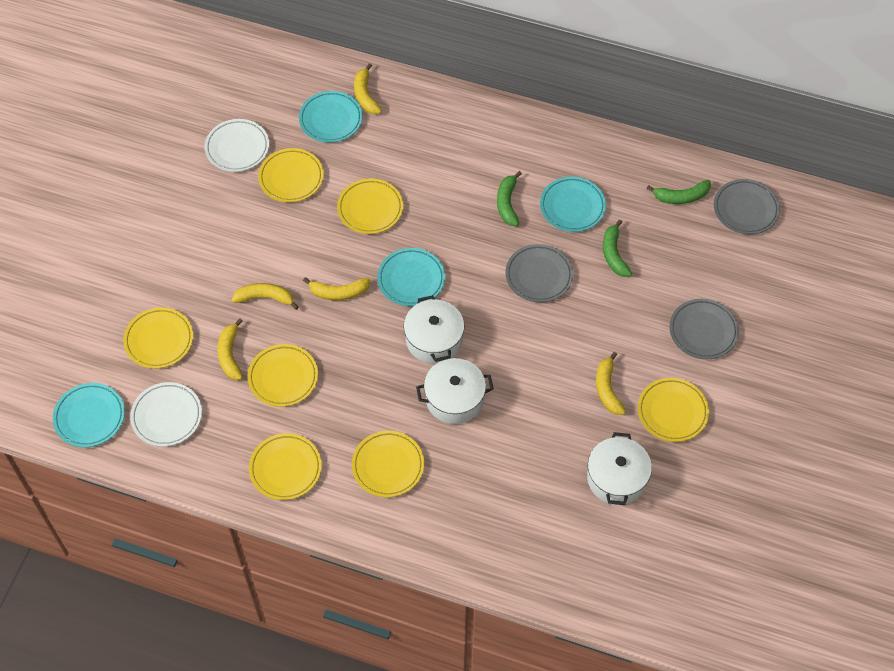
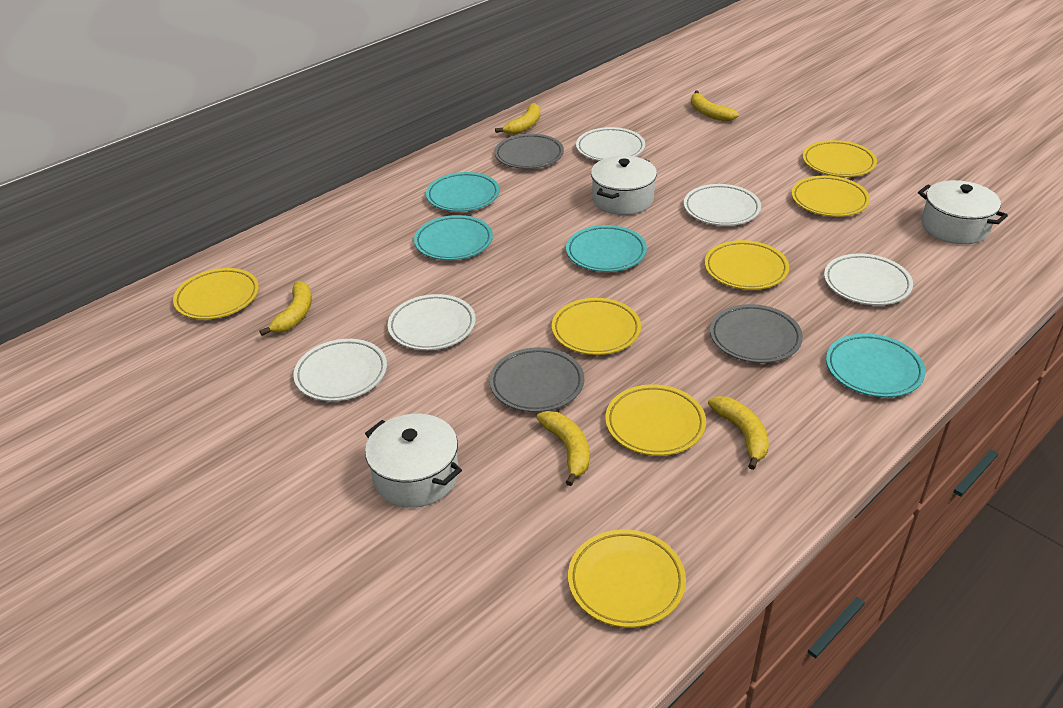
green banana: 3 -> 0
white plate: 2 -> 5

